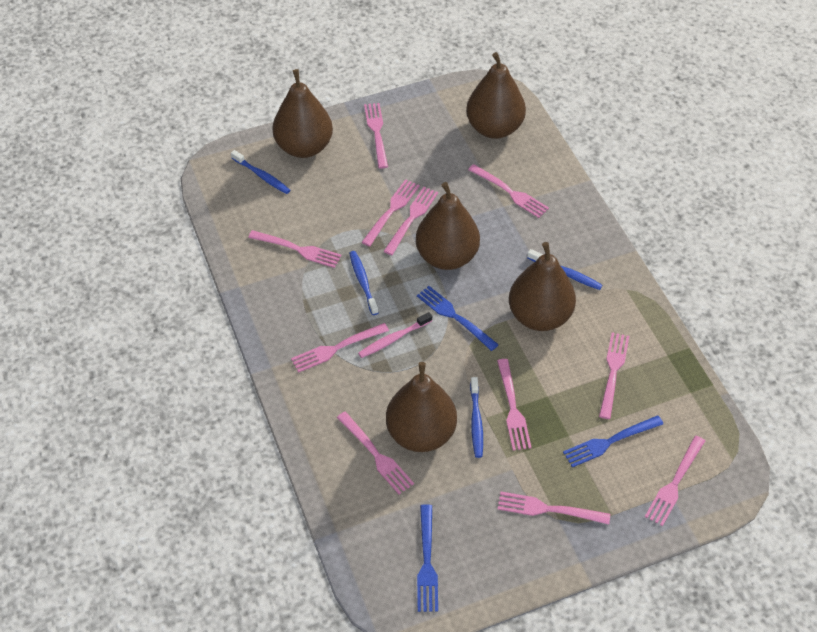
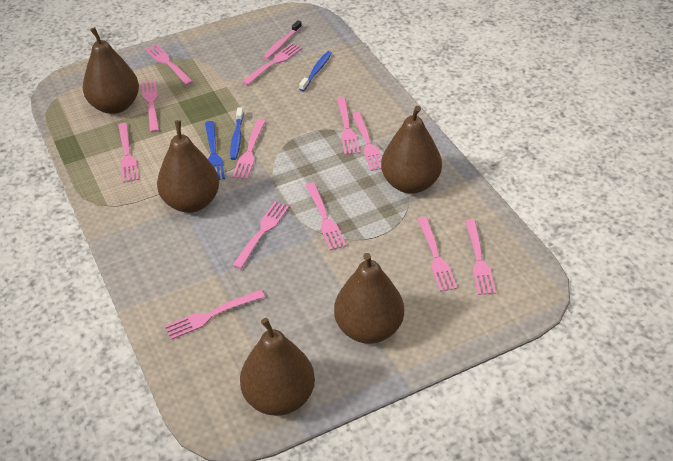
blue fork: 3 -> 1
blue toothbrush: 4 -> 2
pink fork: 11 -> 12

